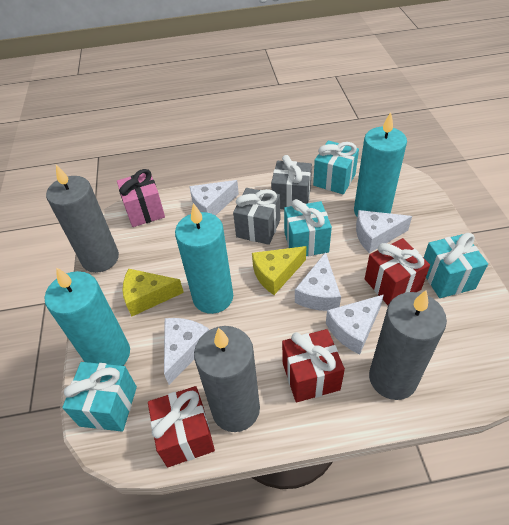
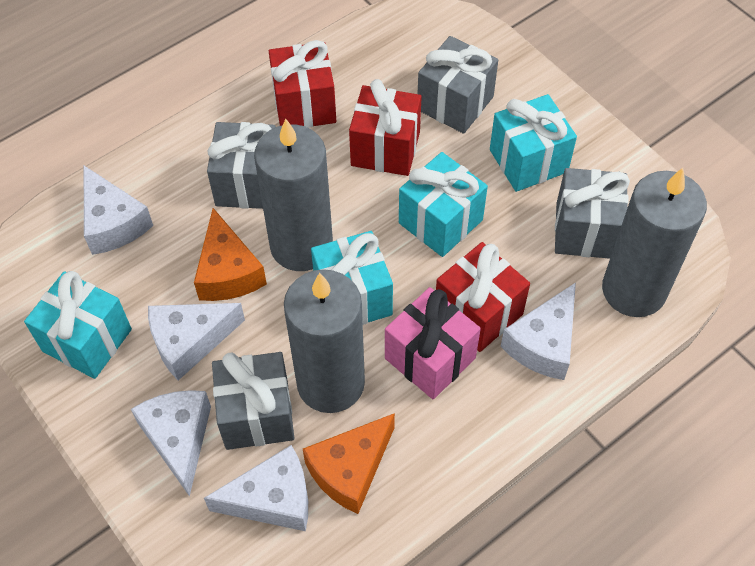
grey gift: 2 -> 4
orange cheese: 0 -> 2
turquoise candle: 3 -> 0
yellow cheese: 2 -> 0

